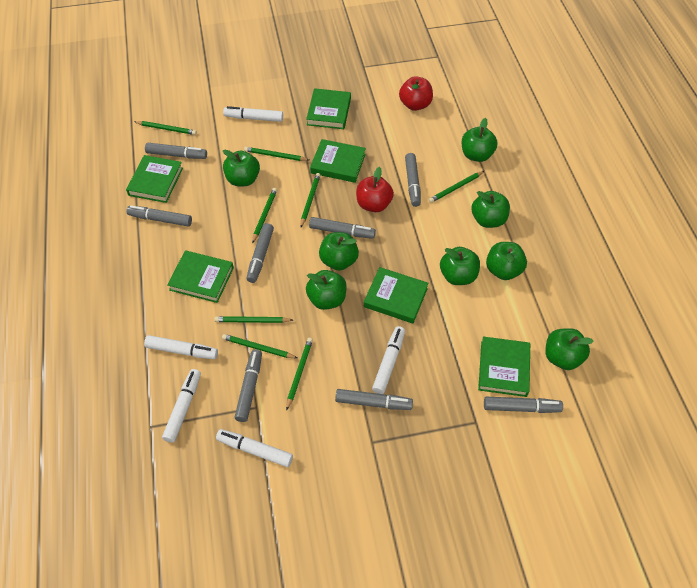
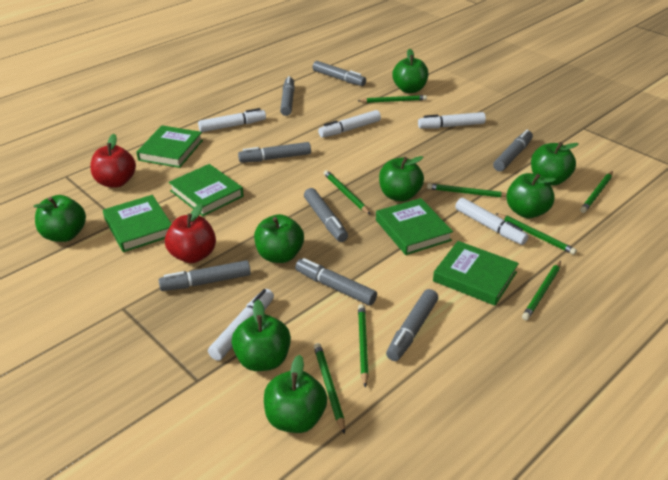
green book: 6 -> 5

